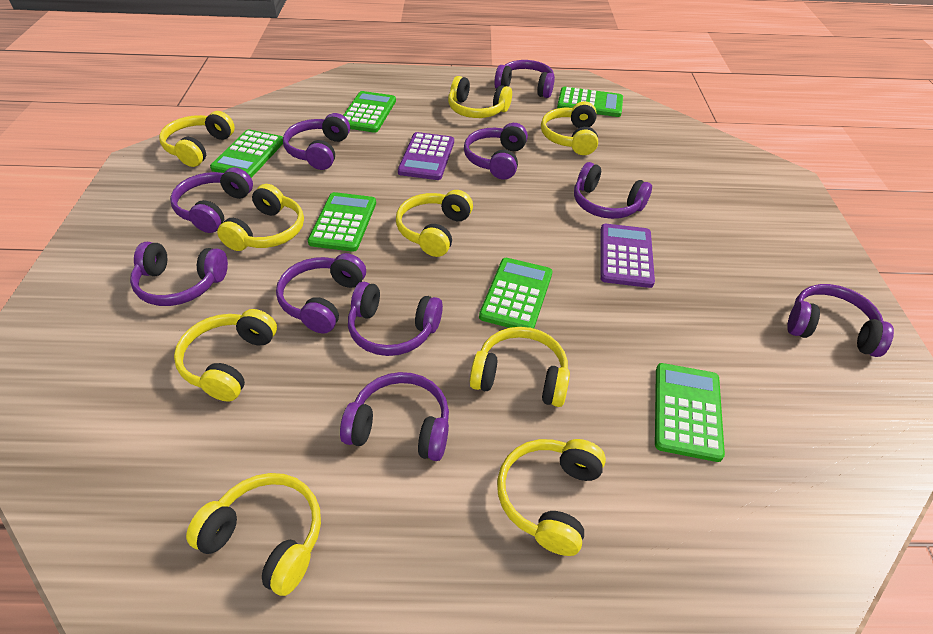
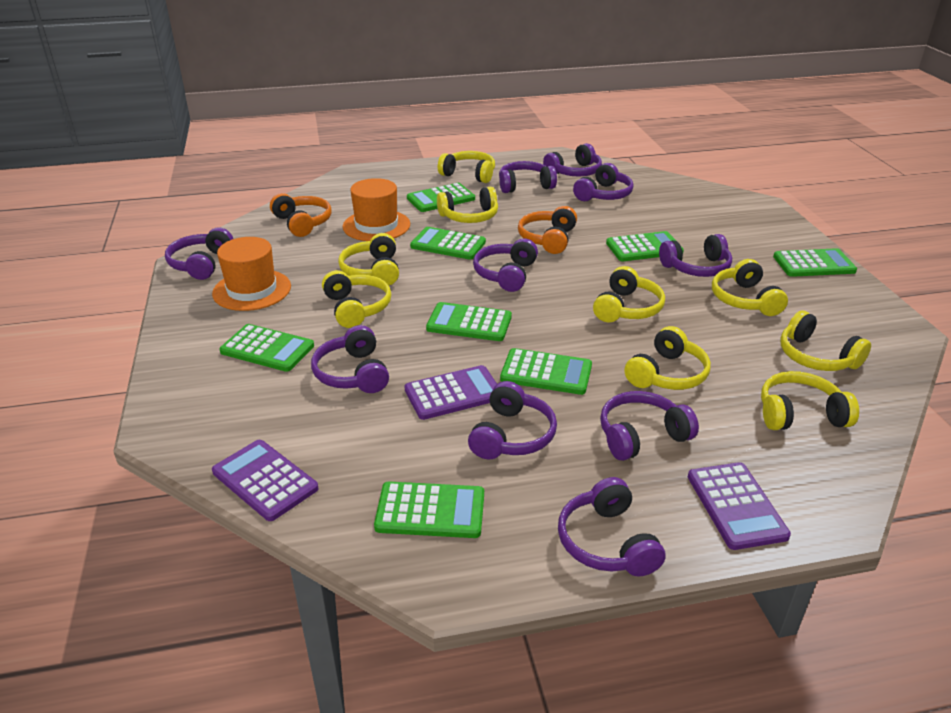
green calculator: 6 -> 8
orange hat: 0 -> 2
orange headphones: 0 -> 2
purple calculator: 2 -> 3

